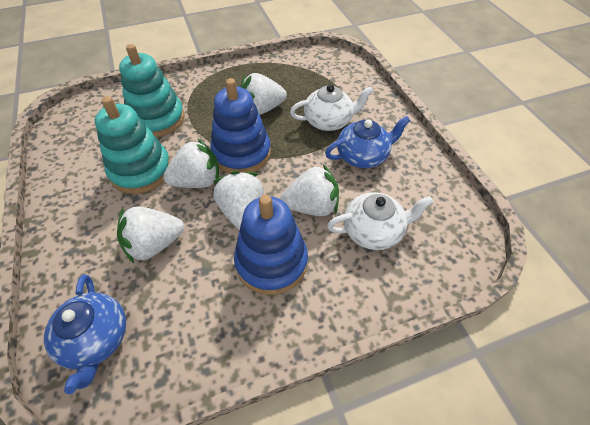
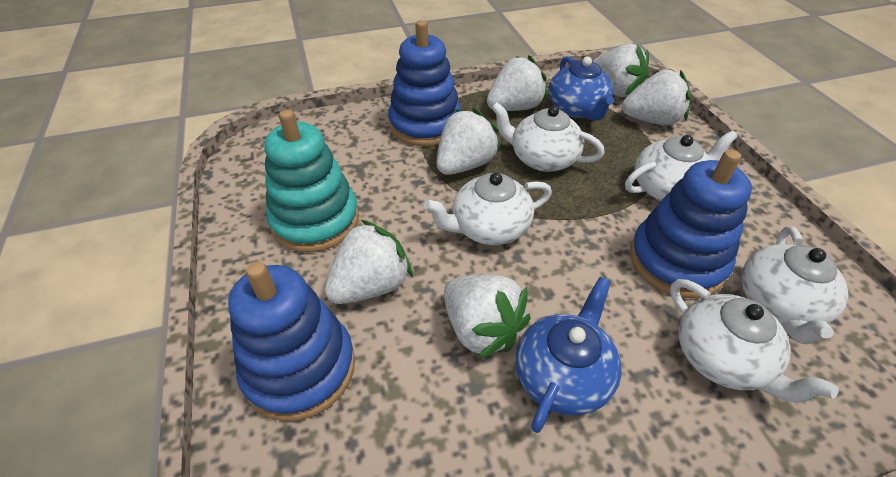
blue stacking toy: 2 -> 3
turquoise stacking toy: 2 -> 1
white strawberry: 5 -> 6
white teapot: 2 -> 5

